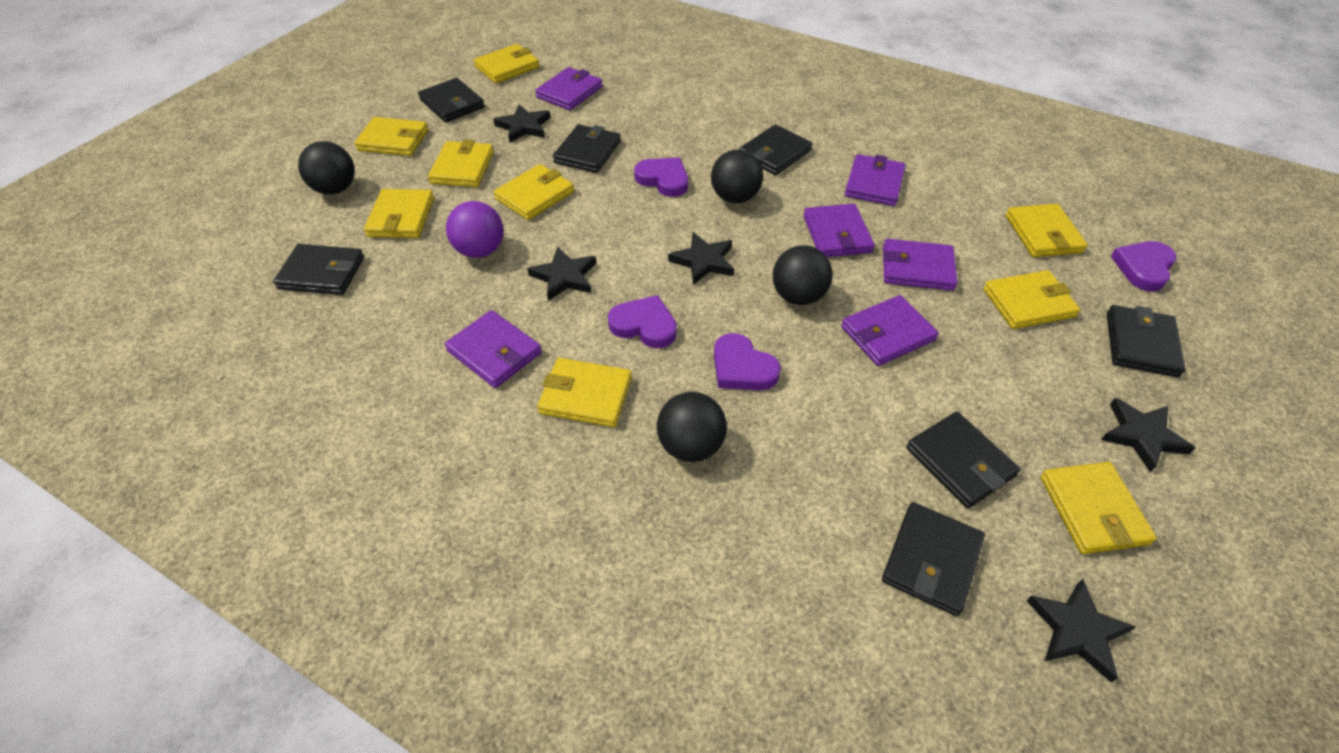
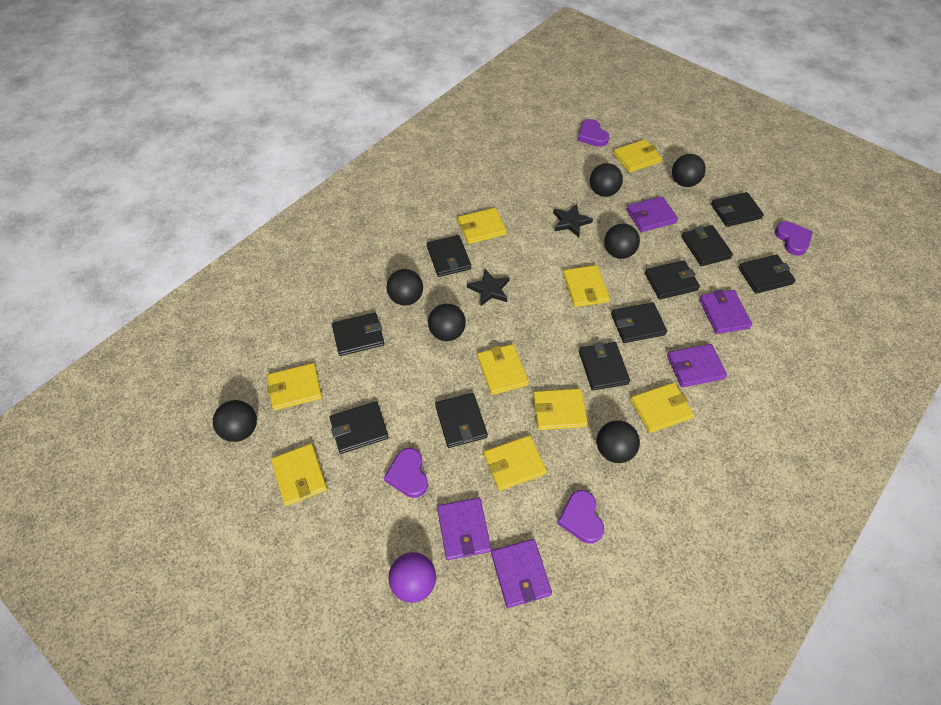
black ball: 4 -> 7
black star: 5 -> 2
black wallet: 7 -> 10
purple wallet: 6 -> 5

